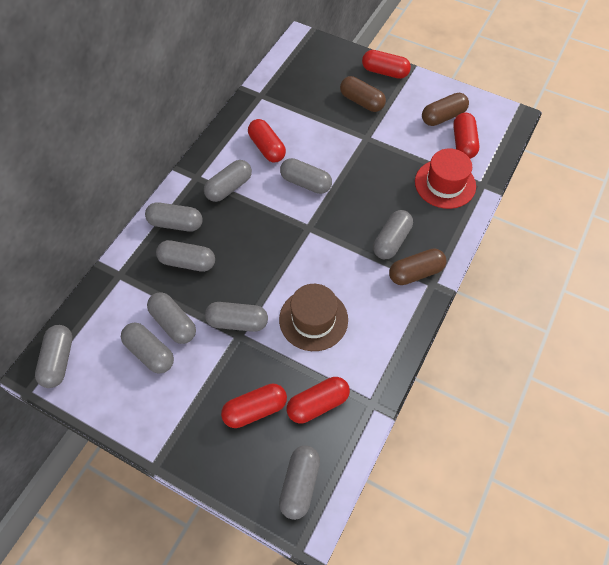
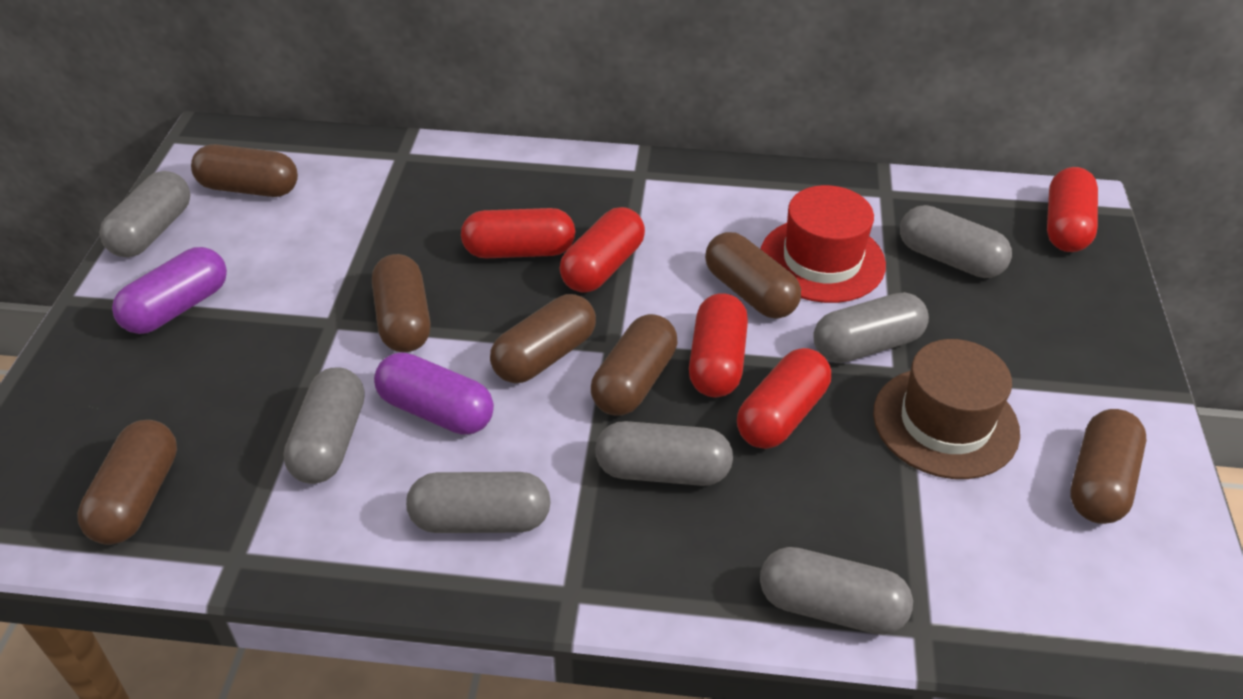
brown capsule: 3 -> 7
grey capsule: 10 -> 7
purple capsule: 0 -> 2

